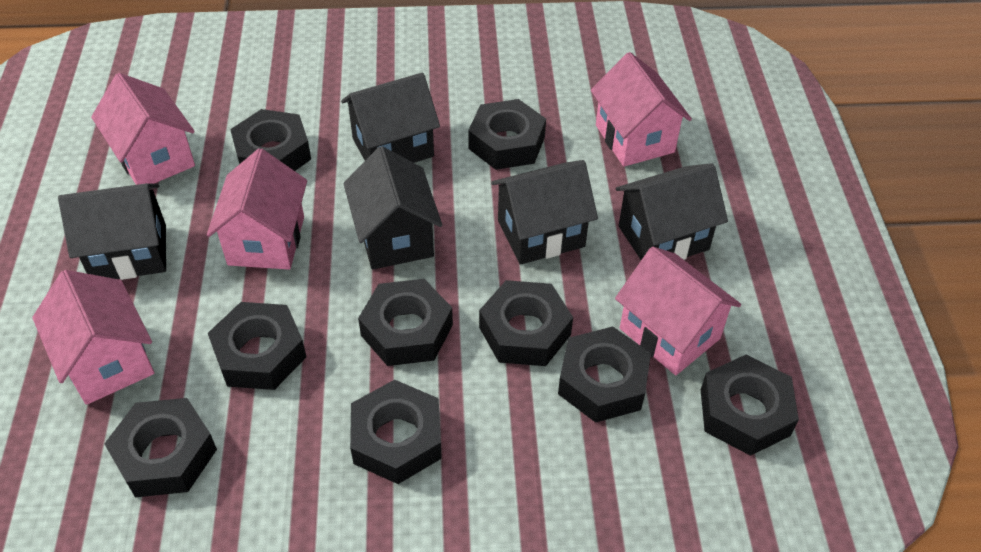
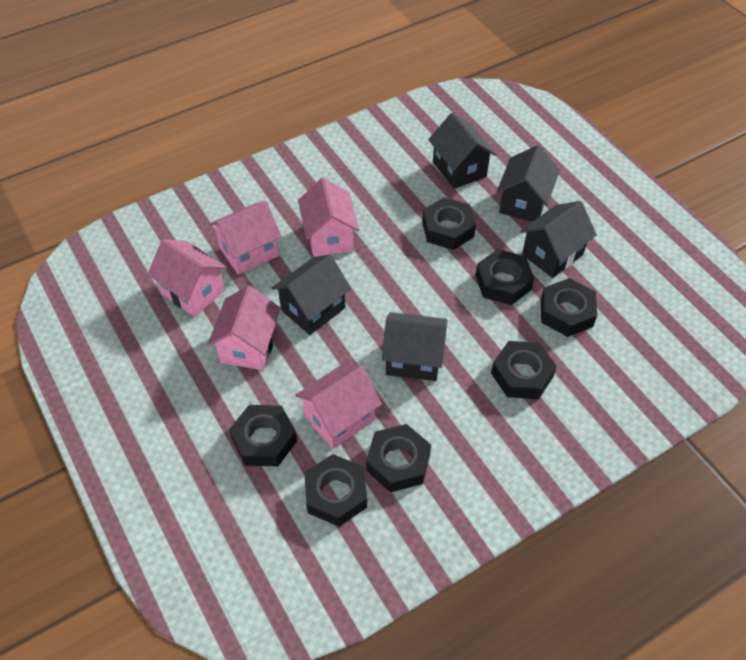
black nut: 9 -> 7

